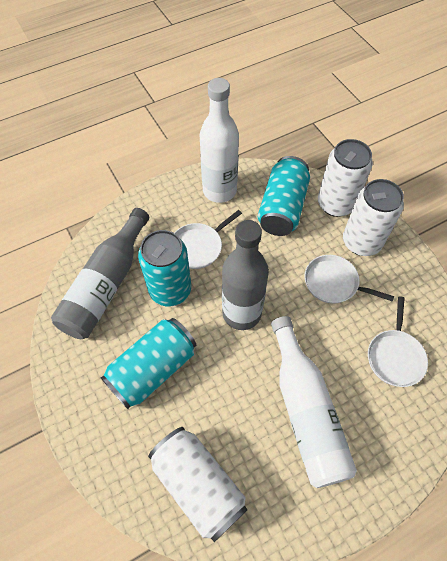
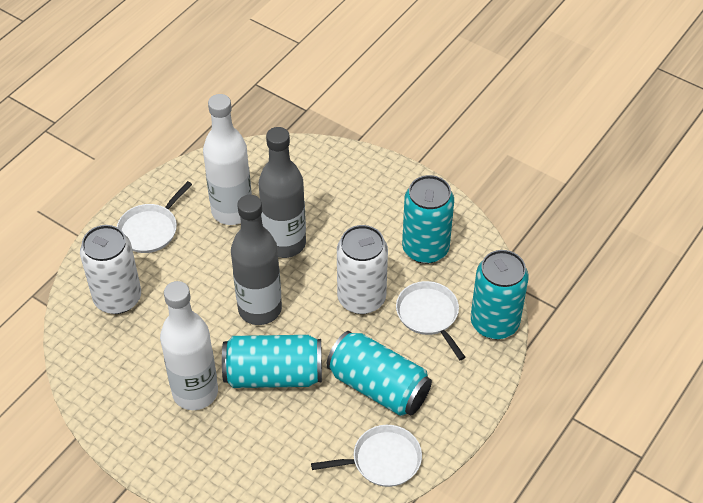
turquoise can: 3 -> 4
white can: 3 -> 2

